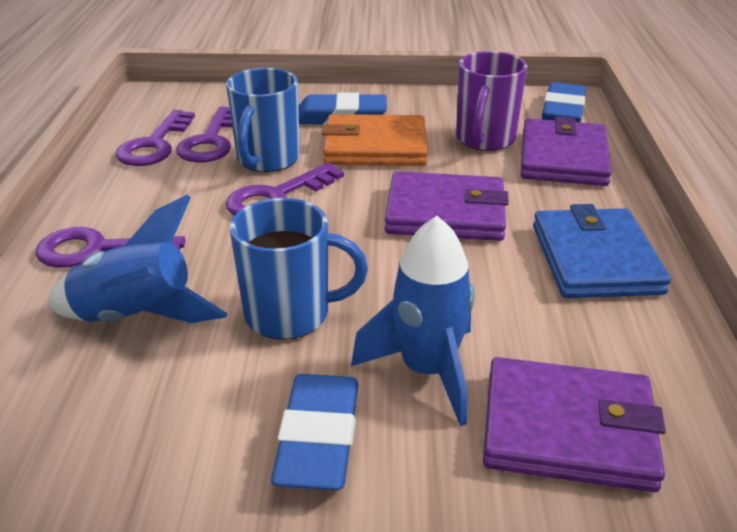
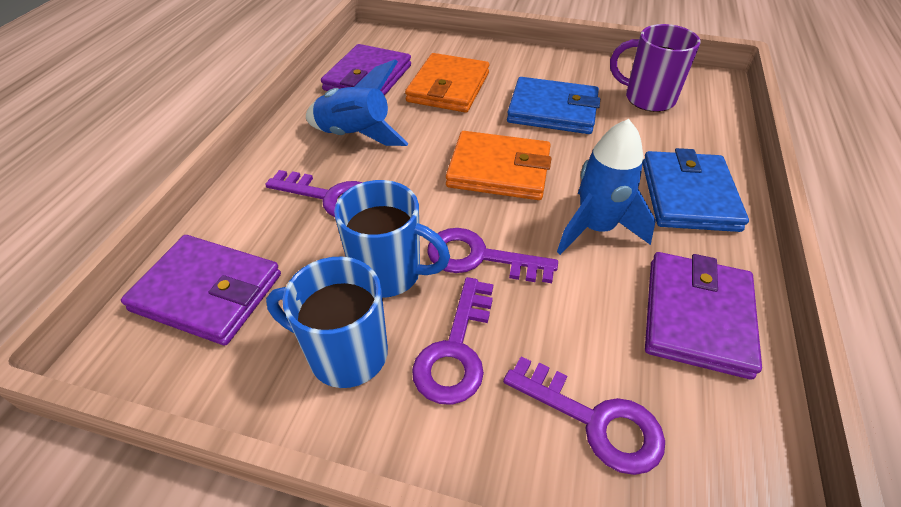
blue eraser: 3 -> 0
blue wallet: 1 -> 2
orange wallet: 1 -> 2

